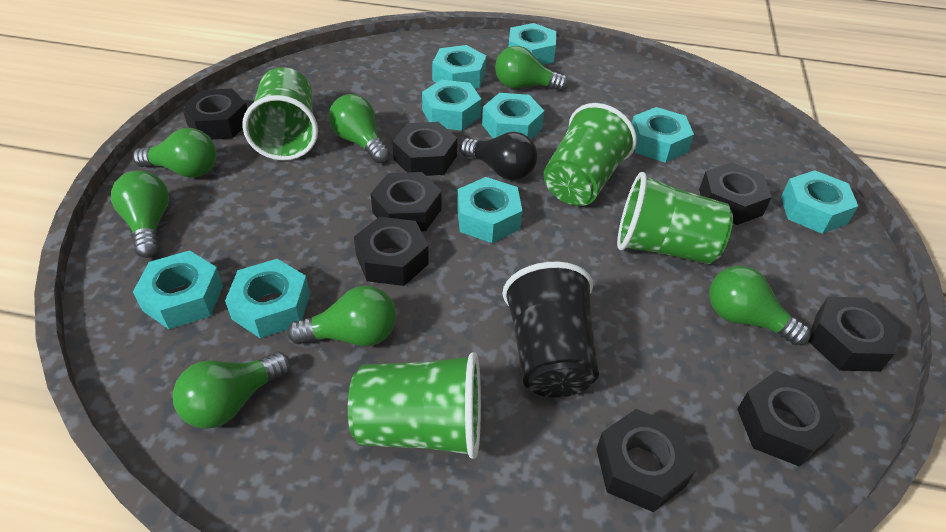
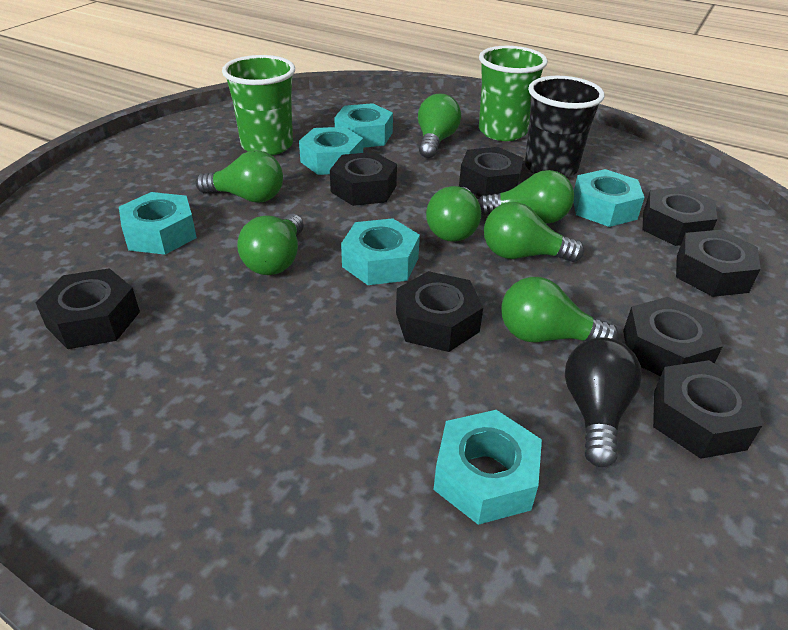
green cup: 4 -> 2
turquoise nut: 9 -> 6

